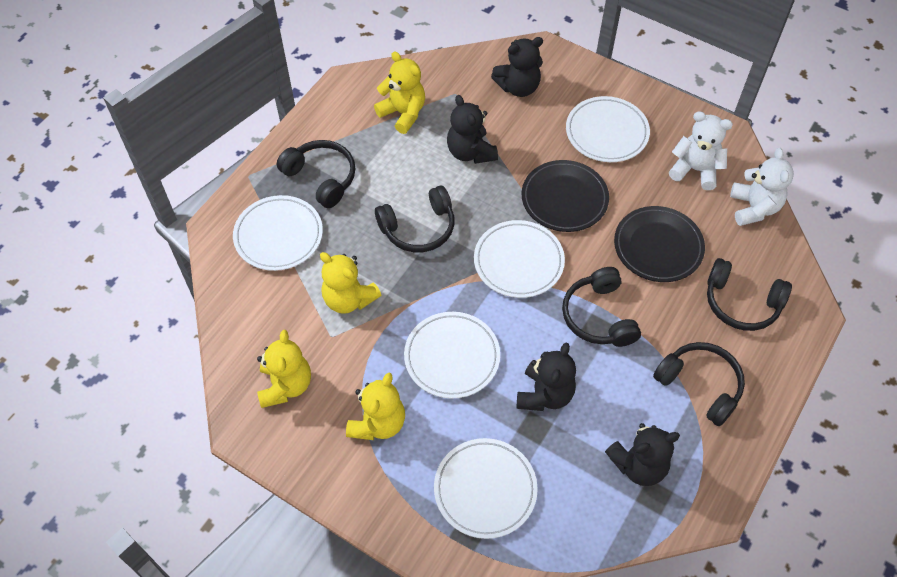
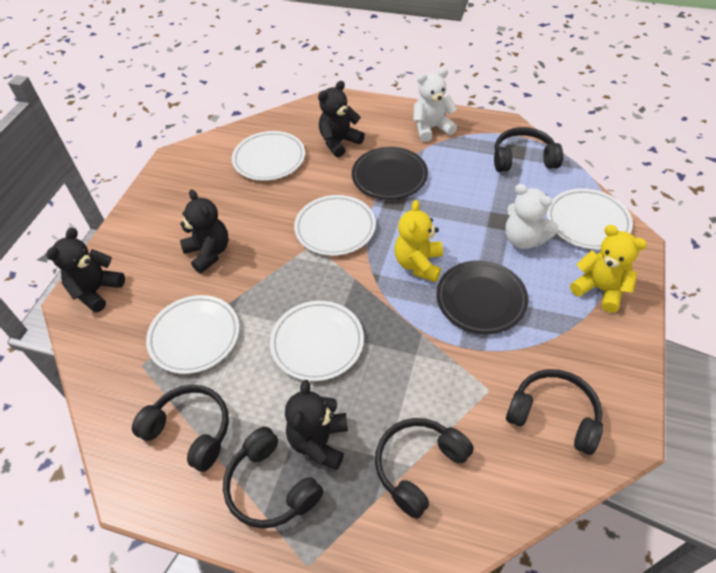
yellow teddy bear: 4 -> 2

